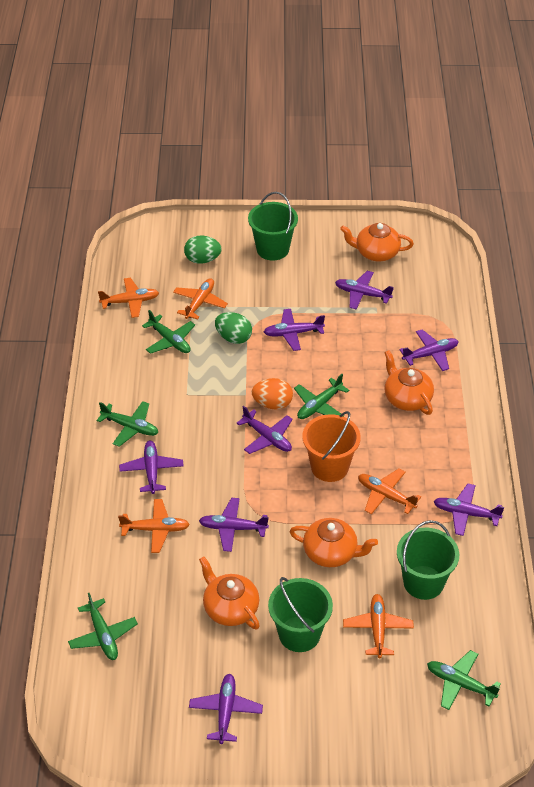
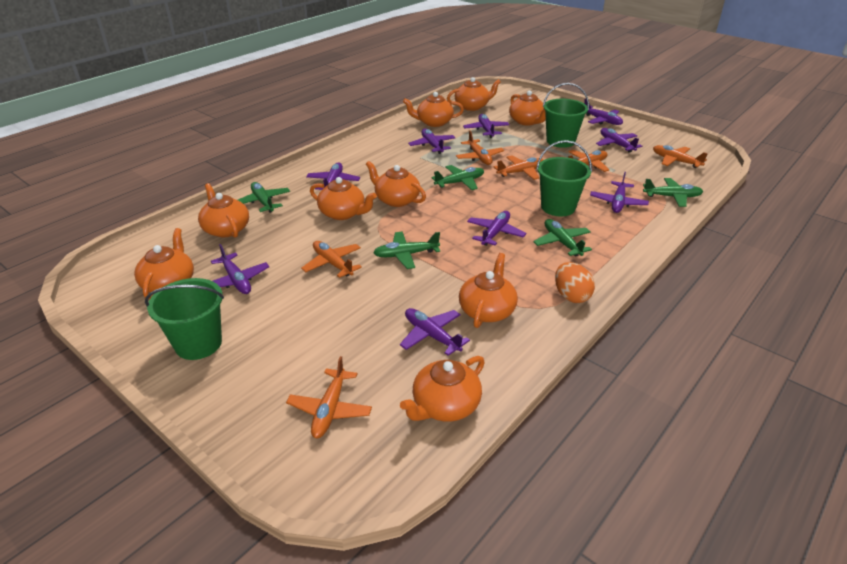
green egg: 2 -> 0
orange bucket: 1 -> 0
orange plane: 5 -> 6
orange teapot: 4 -> 9
purple plane: 8 -> 9

